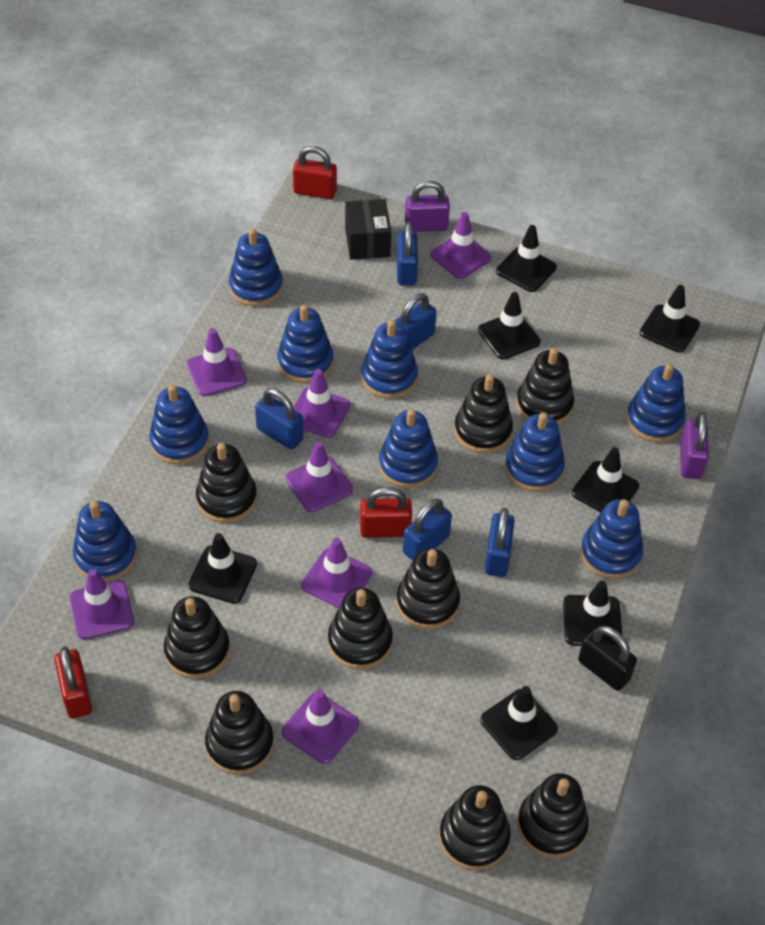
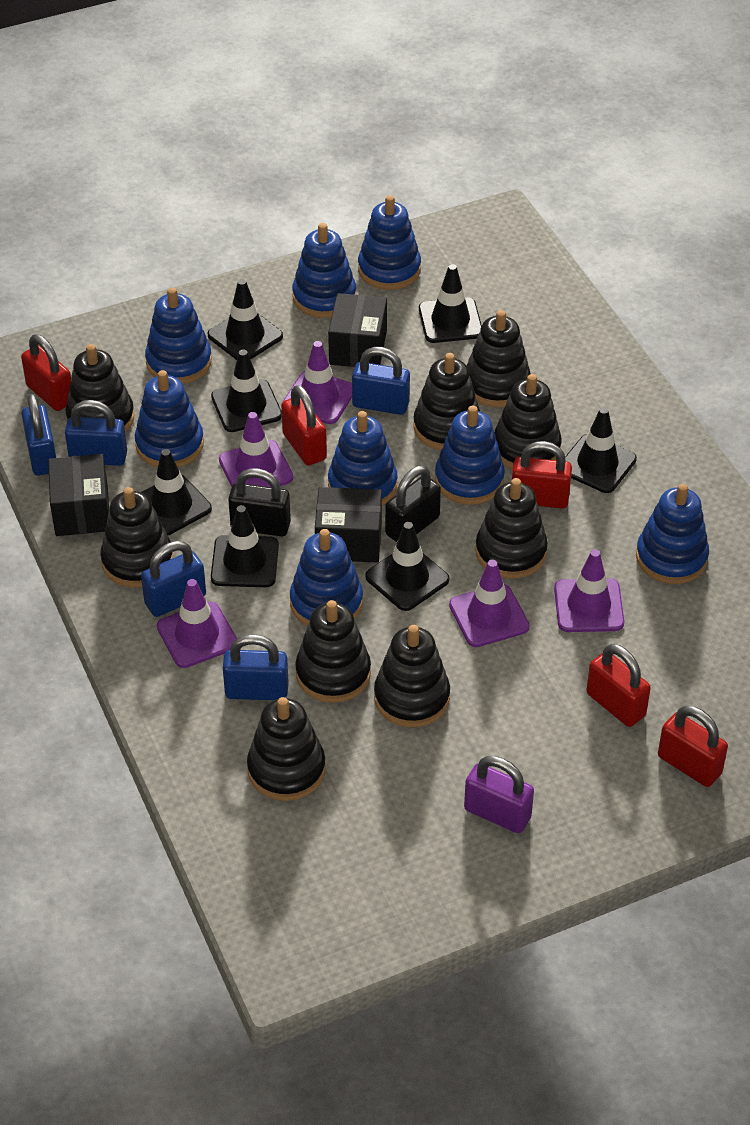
black box: 1 -> 3
black padlock: 1 -> 2
blue stacking toy: 9 -> 8
purple padlock: 2 -> 1
purple traffic cone: 7 -> 5
red padlock: 3 -> 5

